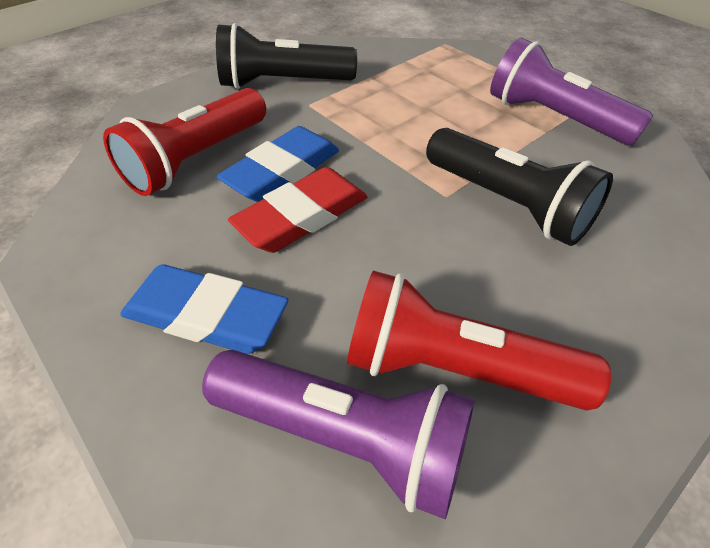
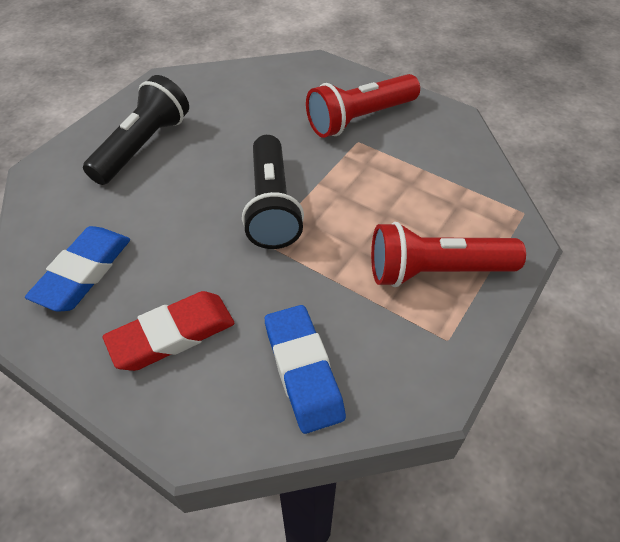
purple flashlight: 2 -> 0

